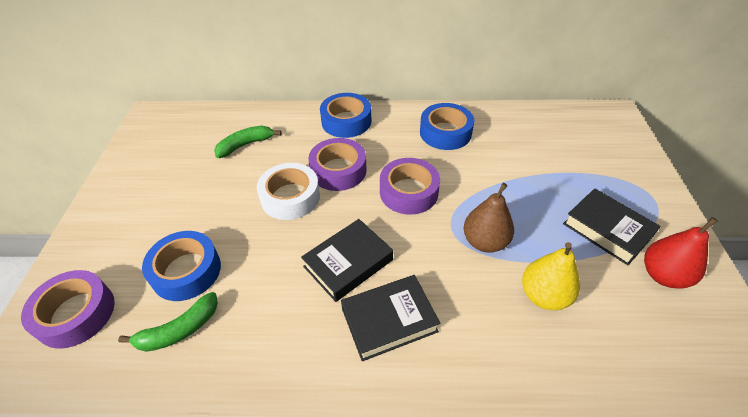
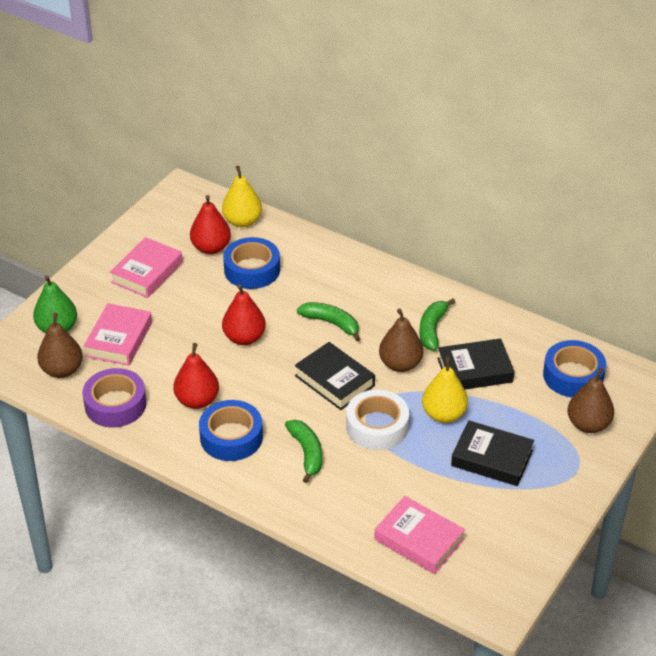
brown pear: 1 -> 3
green banana: 2 -> 3
green pear: 0 -> 1
pink book: 0 -> 3
purple tape: 3 -> 1
red pear: 1 -> 3
yellow pear: 1 -> 2

